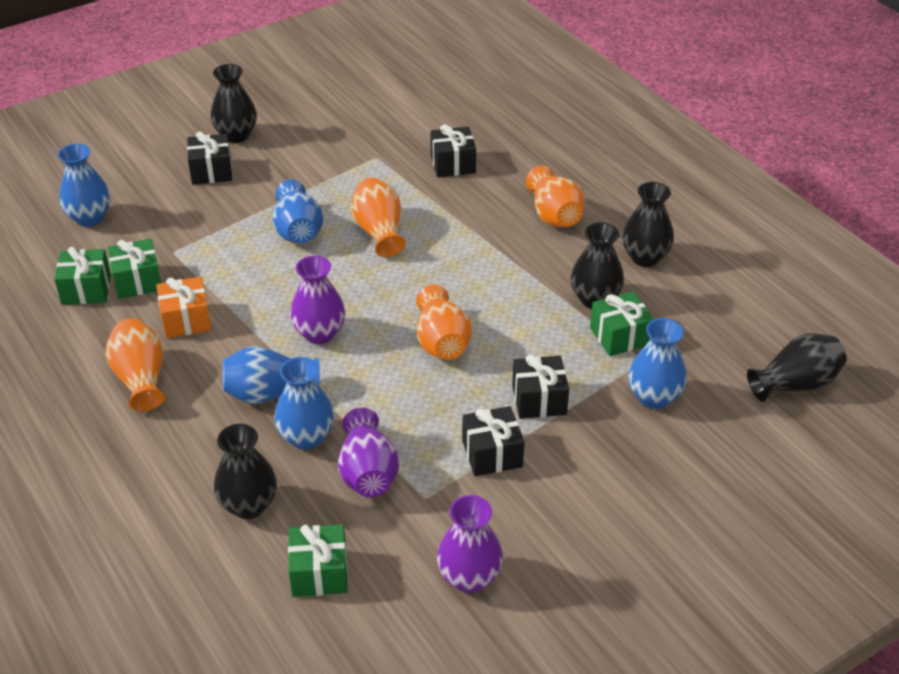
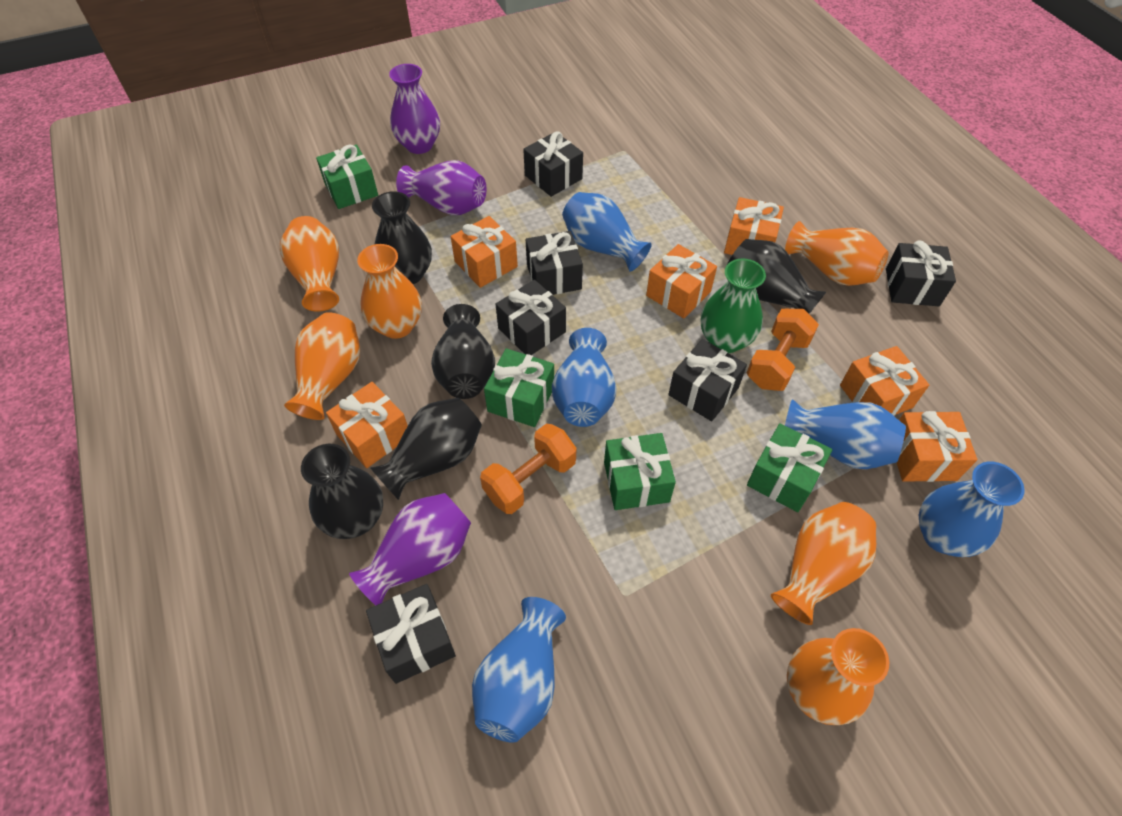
black gift: 4 -> 6
green vase: 0 -> 1
orange dumbbell: 0 -> 2
orange gift: 1 -> 6
orange vase: 4 -> 6

